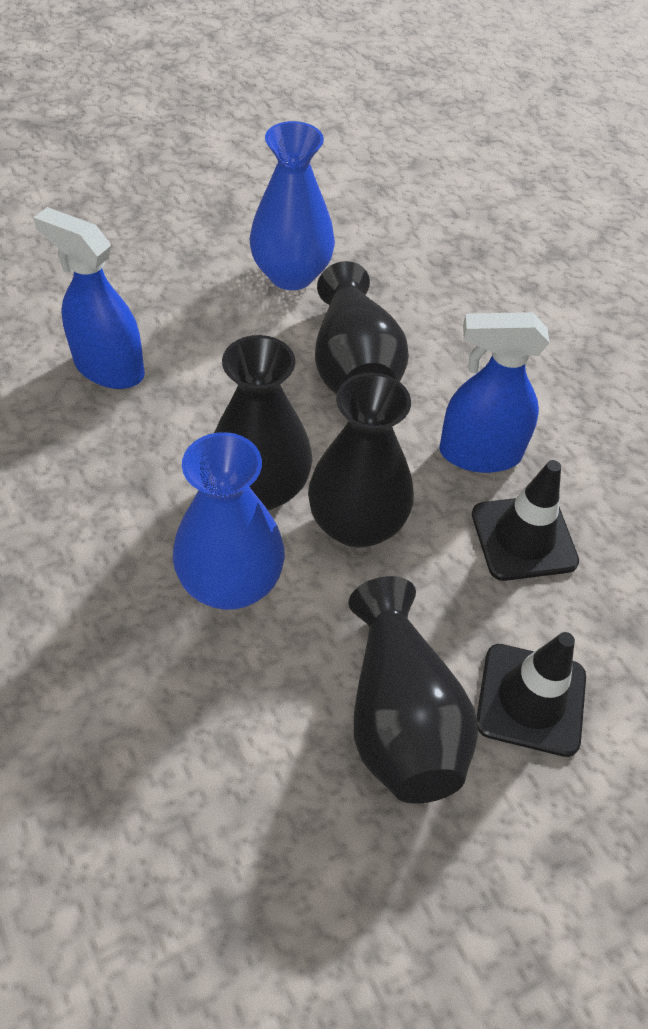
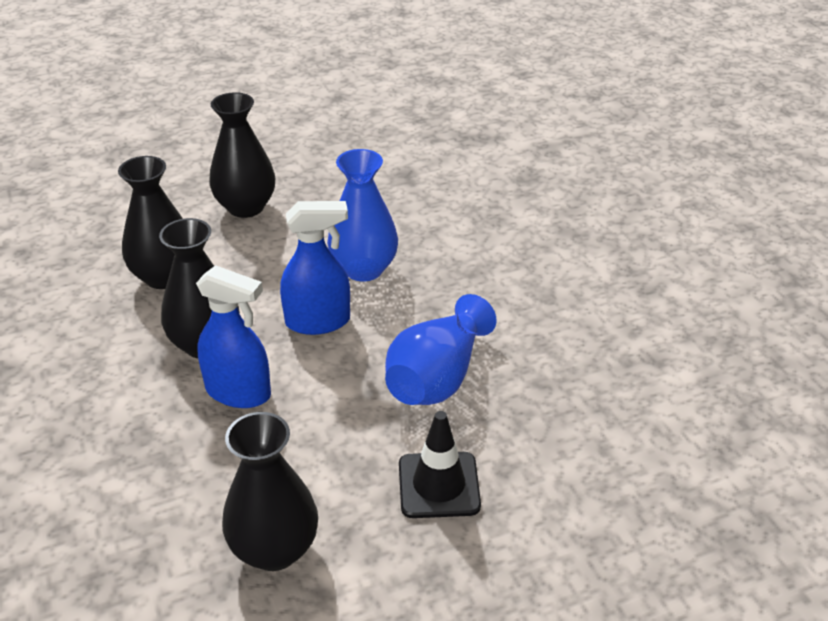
black traffic cone: 2 -> 1

